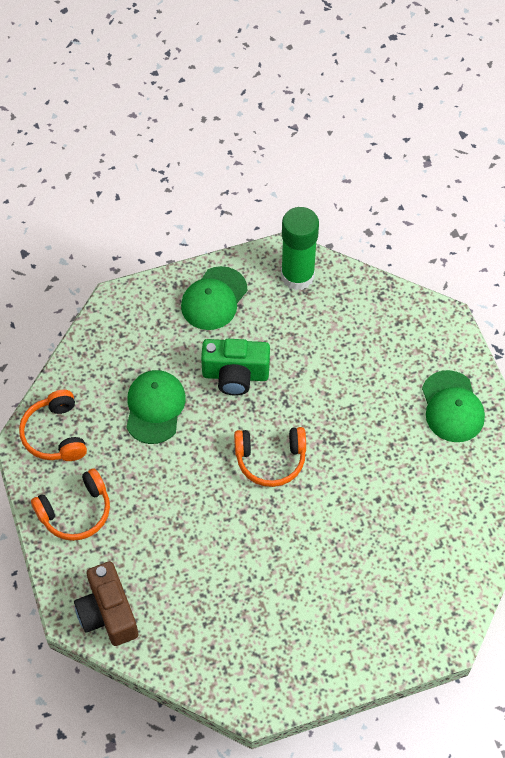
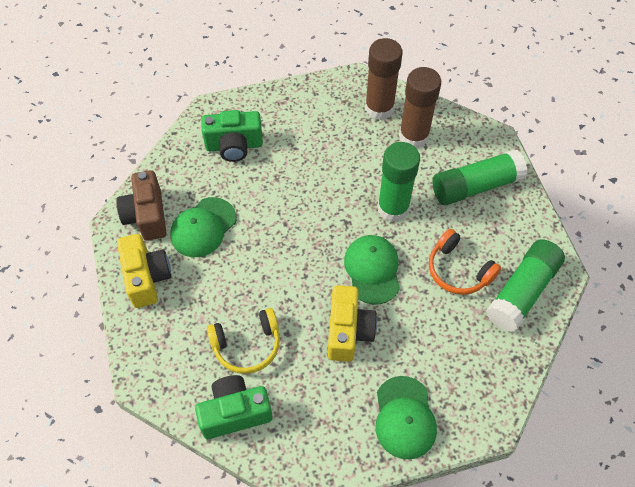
brown glue stick: 0 -> 2
green camera: 1 -> 2
green glue stick: 1 -> 3
orange headphones: 3 -> 1
yellow camera: 0 -> 2
yellow headphones: 0 -> 1

